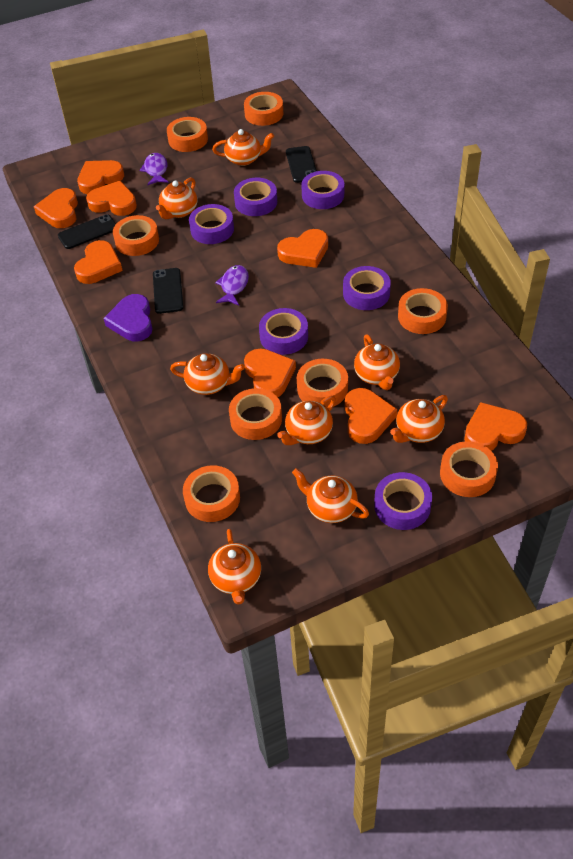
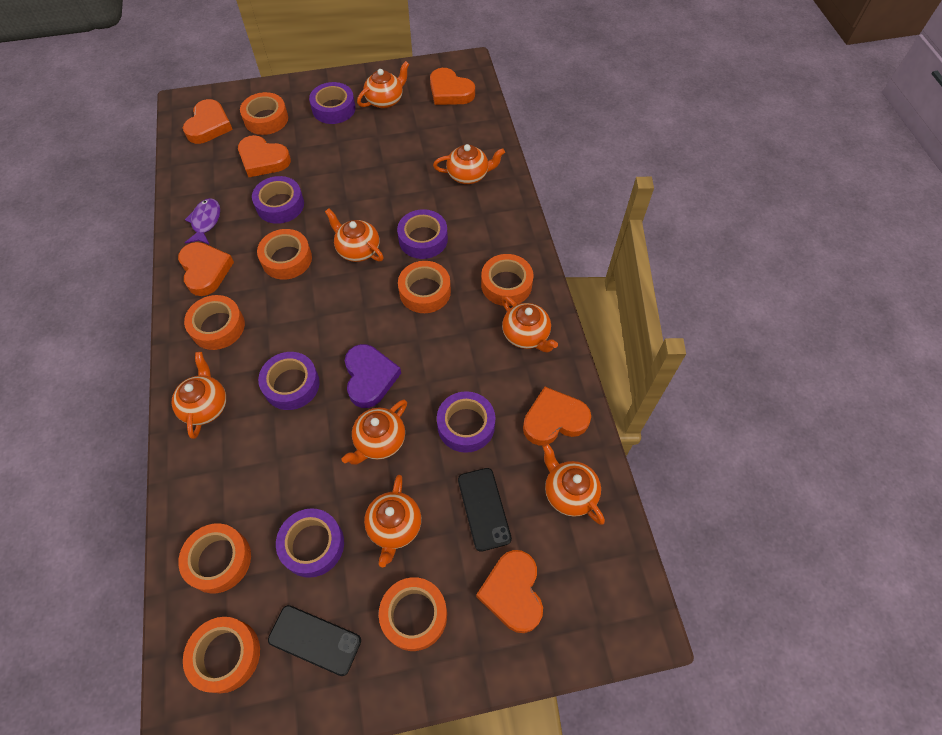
black phone: 3 -> 2
orange heart: 8 -> 6
purple fish: 2 -> 1

